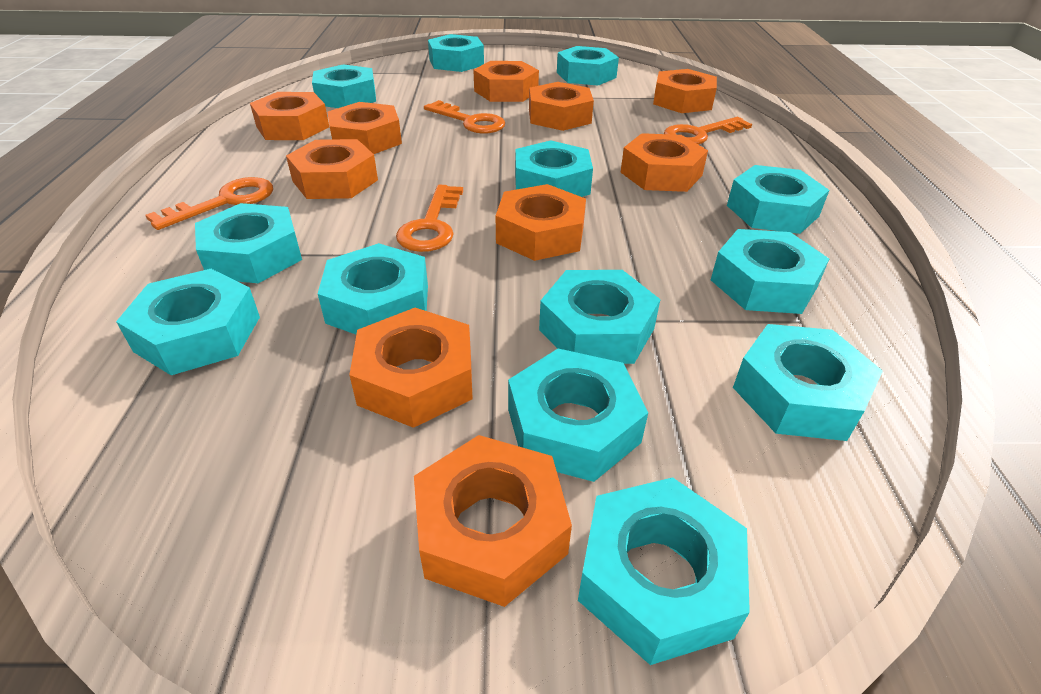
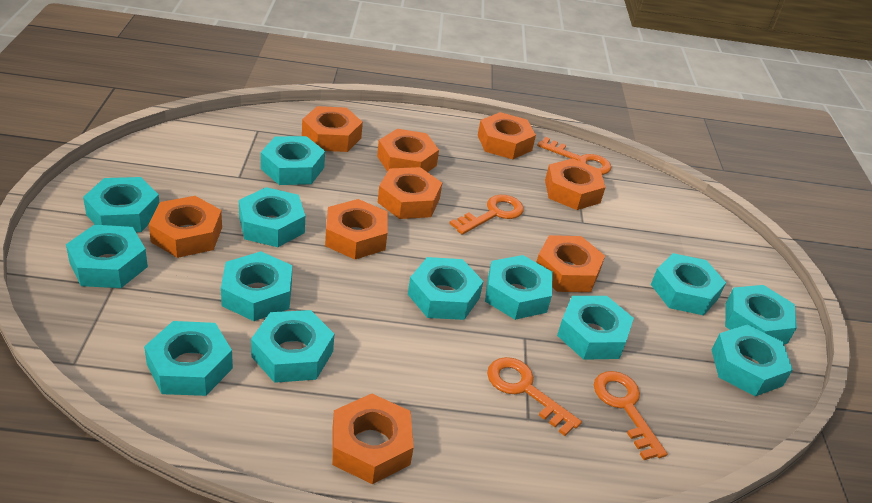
orange nut: 10 -> 9

